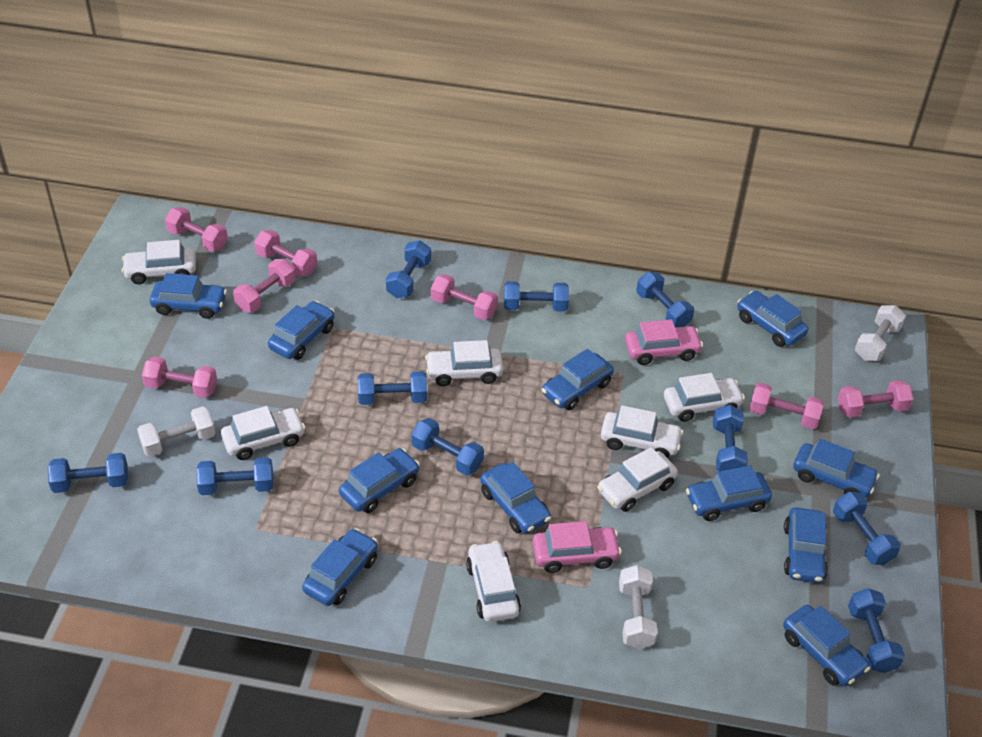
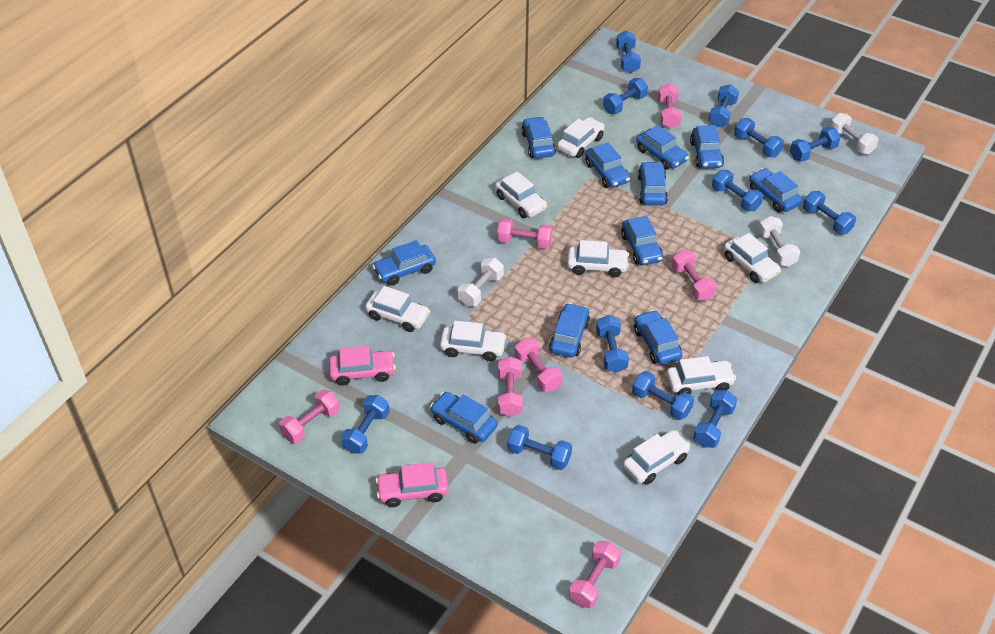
blue dumbbell: 10 -> 12
white car: 7 -> 8

